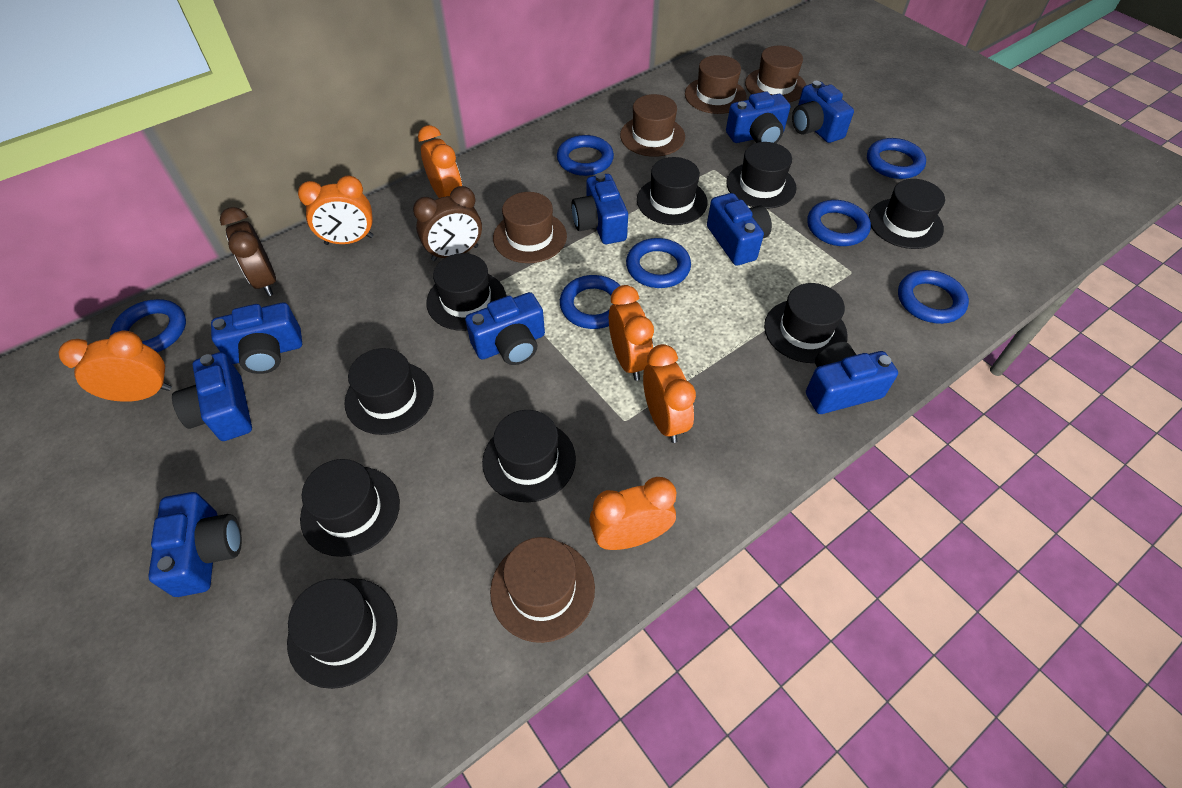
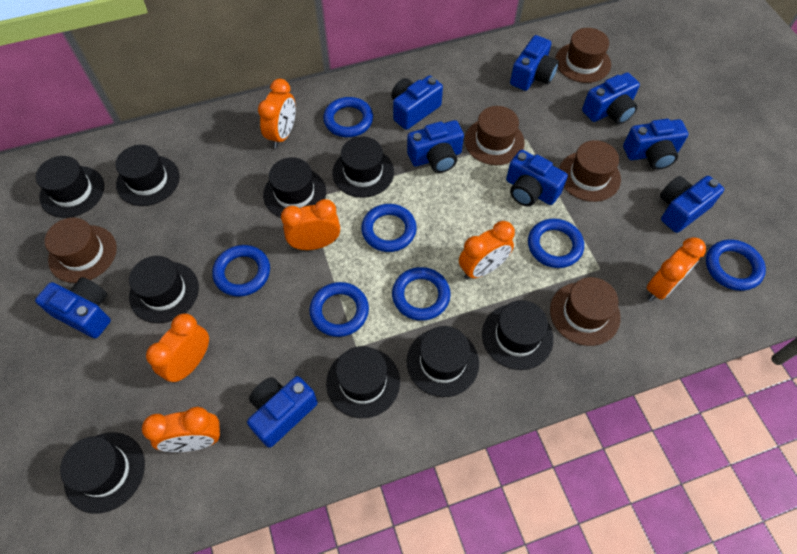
brown clock: 2 -> 0

